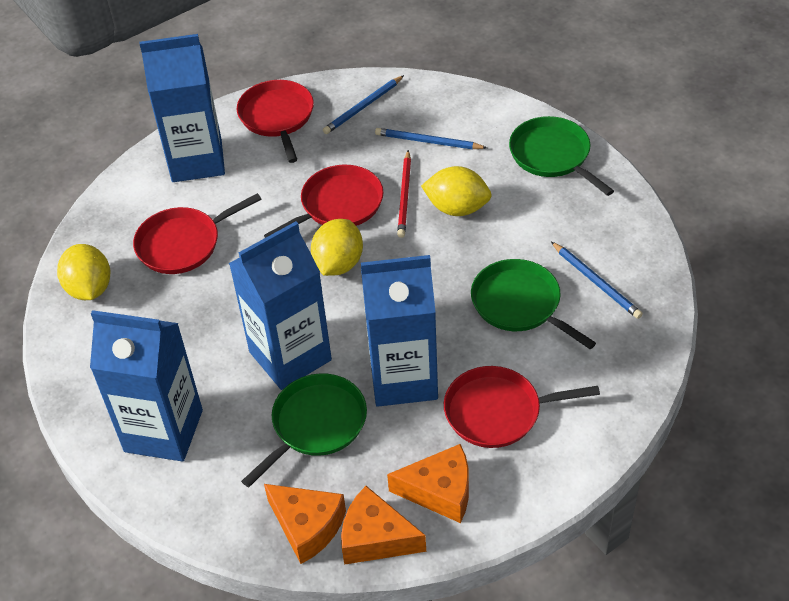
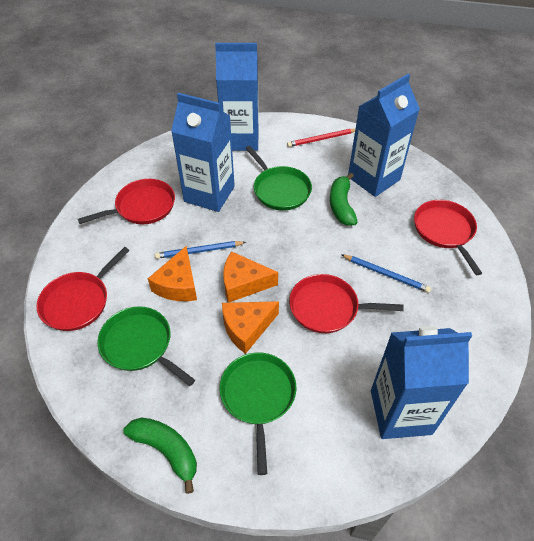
blue pencil: 3 -> 2
green banana: 0 -> 2
yellow lemon: 3 -> 0

